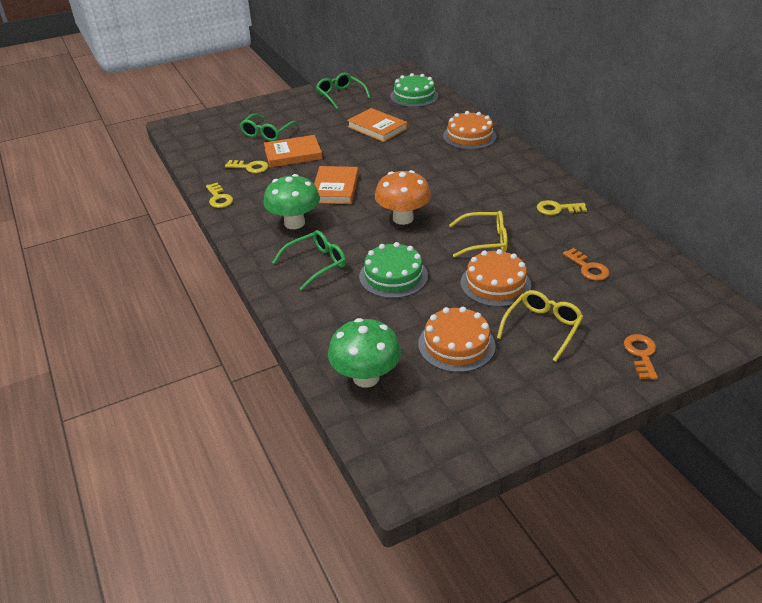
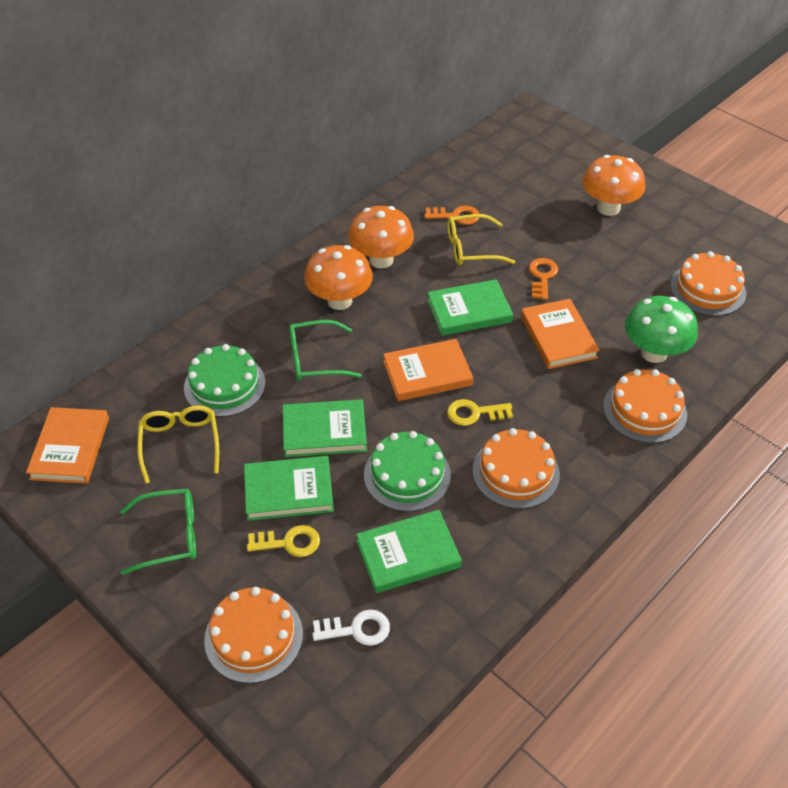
green book: 0 -> 4
green glasses: 3 -> 2
green mushroom: 2 -> 1
orange cake: 3 -> 4
orange mushroom: 1 -> 3
white key: 0 -> 1
yellow key: 3 -> 2

